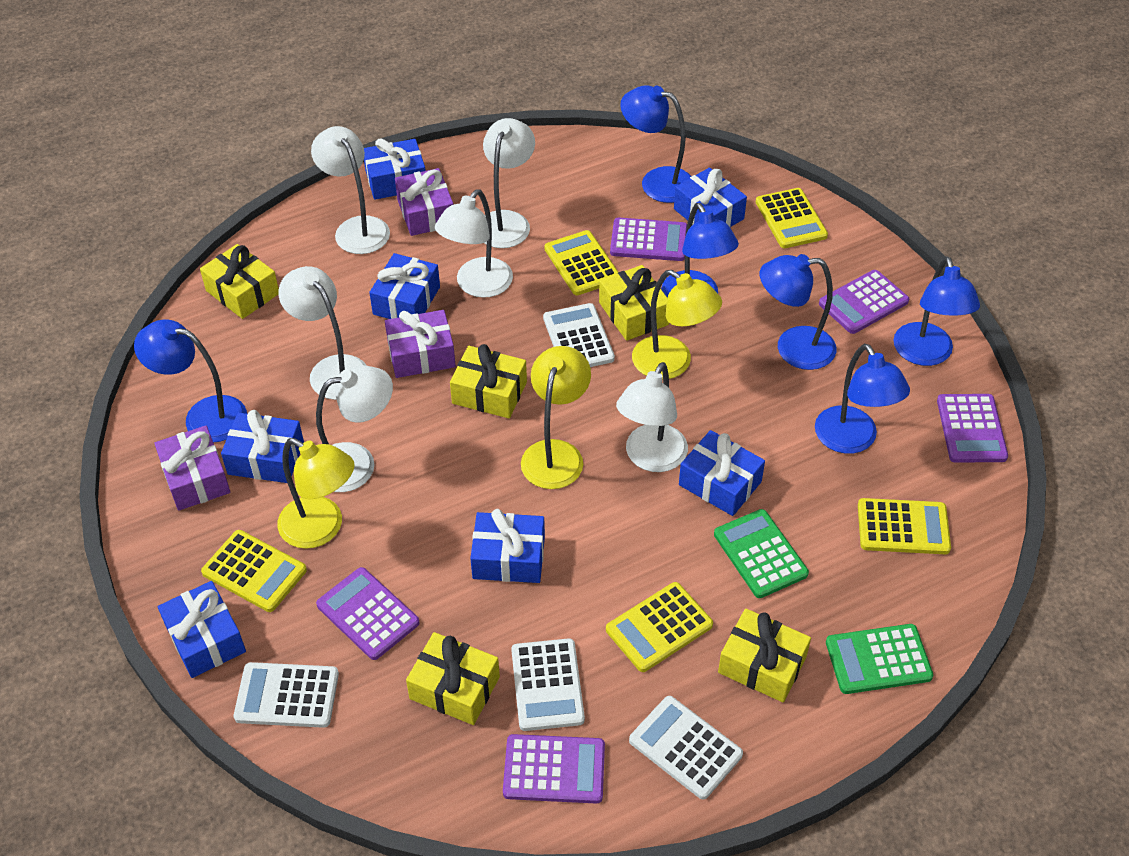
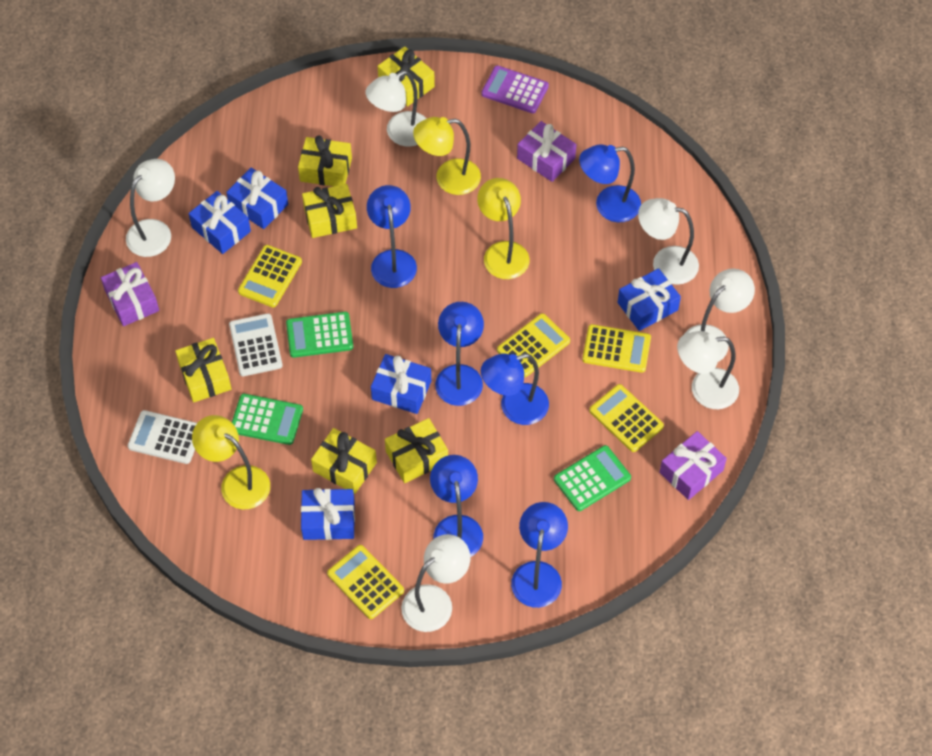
blue gift: 7 -> 5
green calculator: 2 -> 3
purple calculator: 5 -> 1
white calculator: 4 -> 2
yellow gift: 5 -> 6

